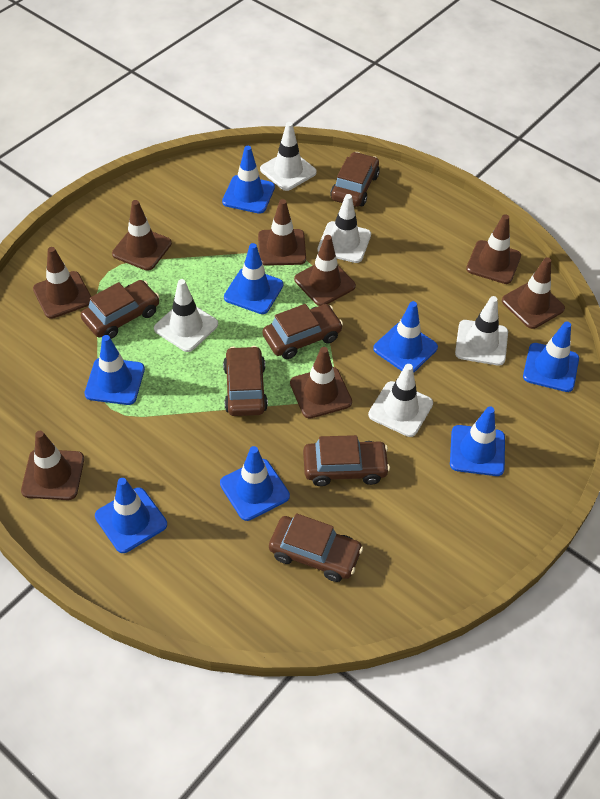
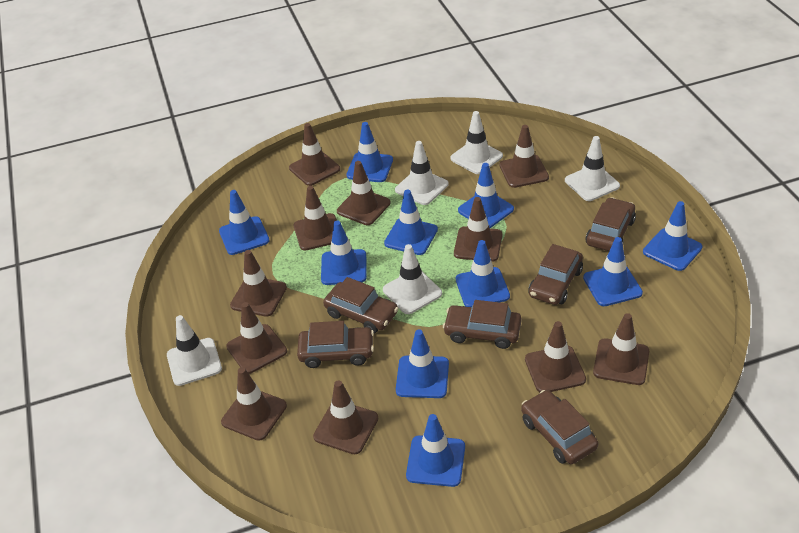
blue traffic cone: 8 -> 10
brown traffic cone: 8 -> 11

